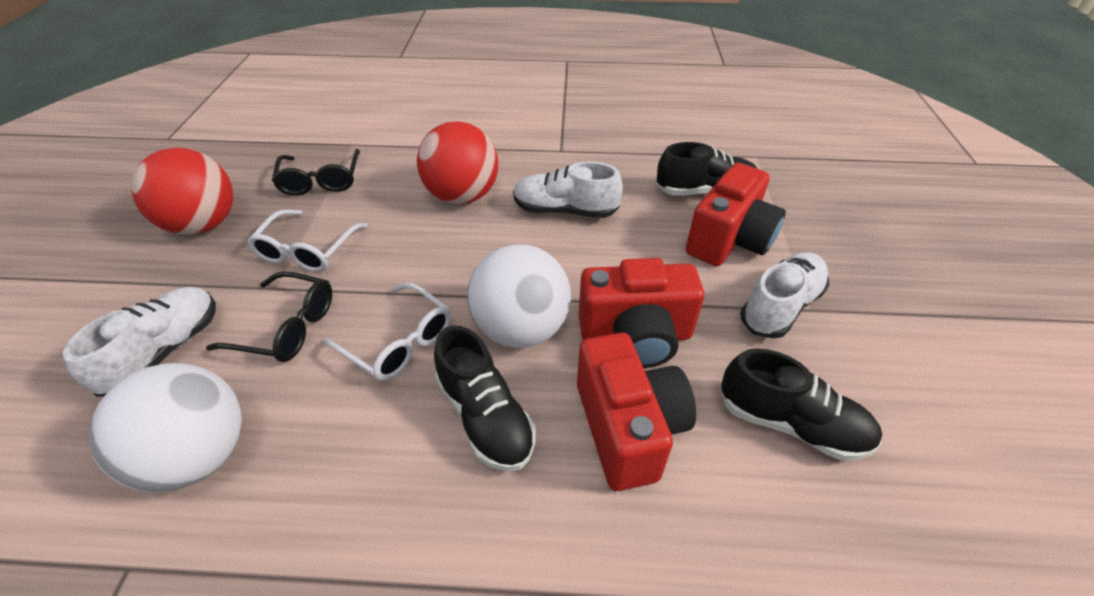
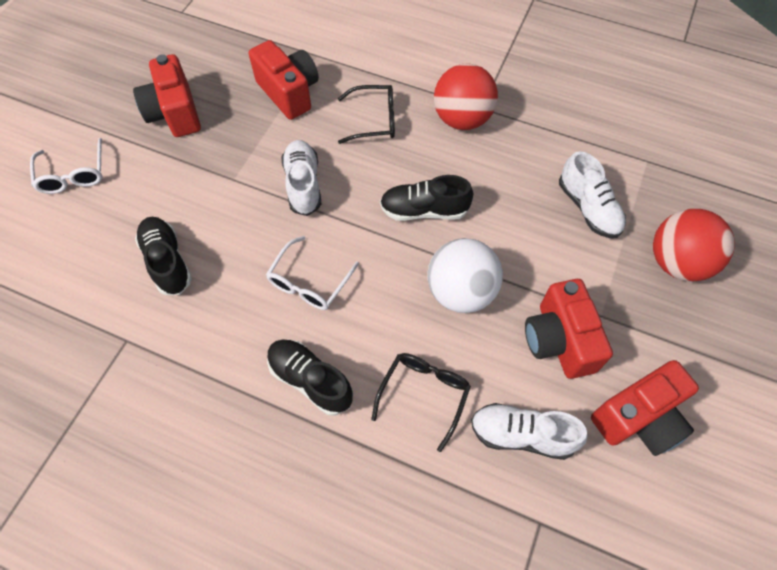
red camera: 3 -> 4
white ball: 2 -> 1

